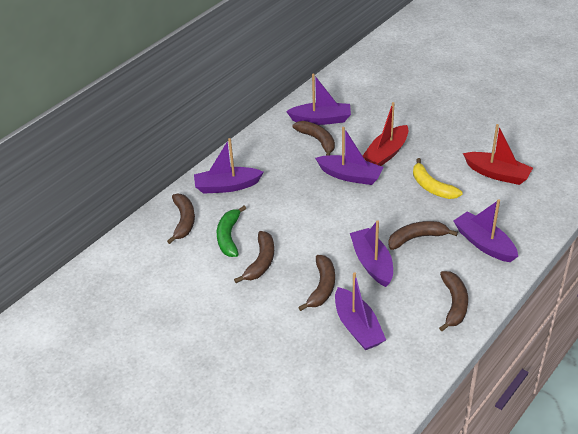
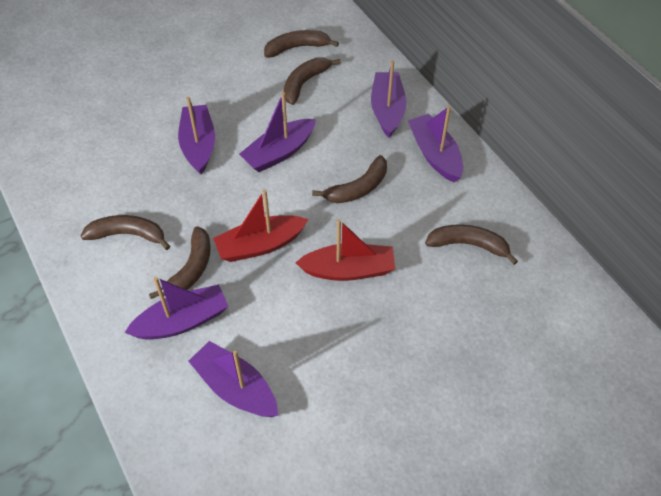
green banana: 1 -> 0
yellow banana: 1 -> 0

